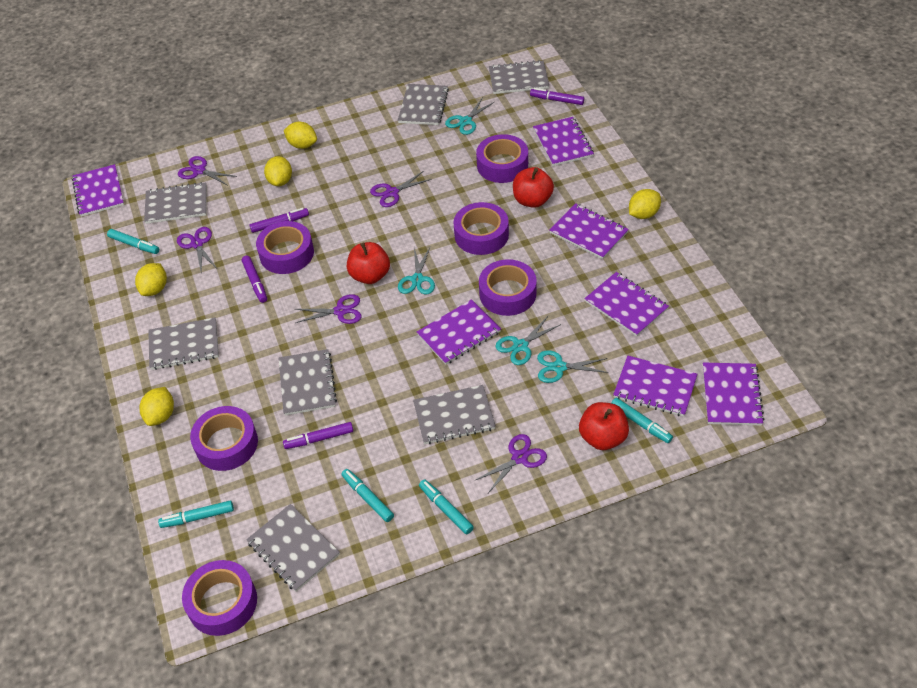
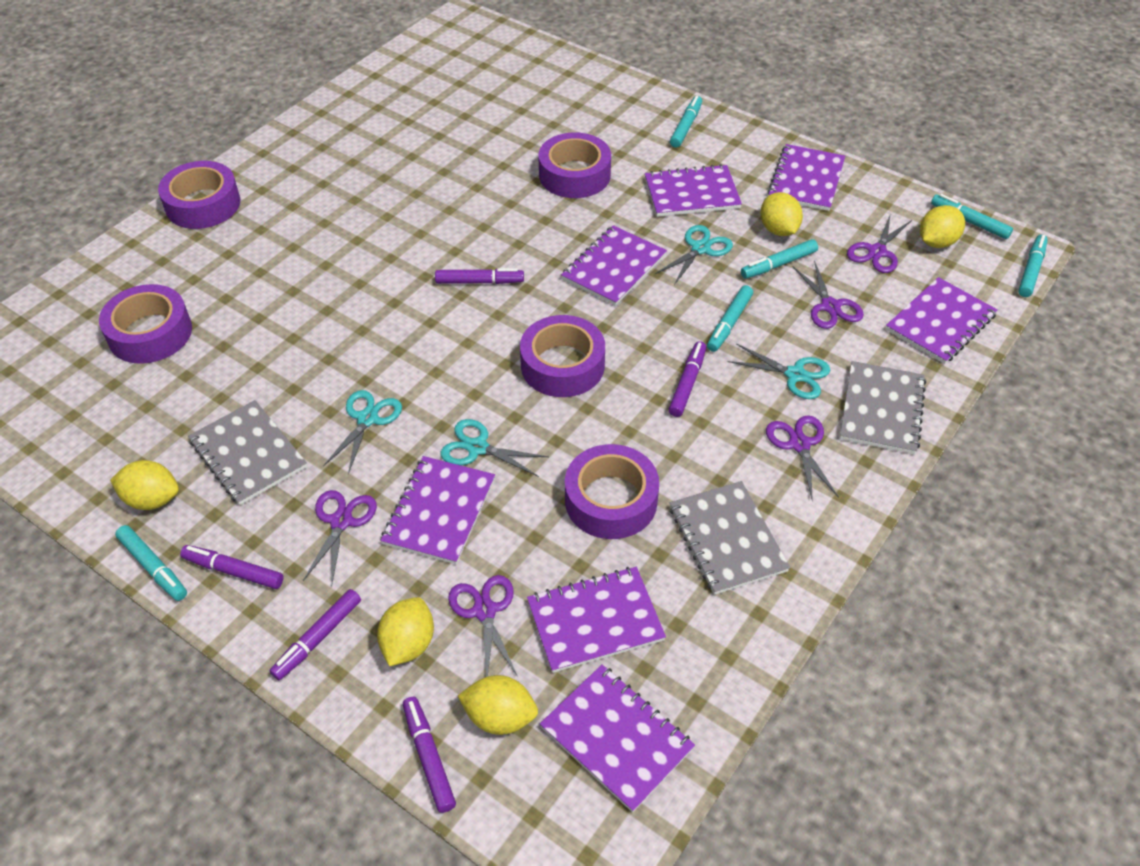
grey notebook: 7 -> 3
purple marker: 4 -> 5
purple tape: 6 -> 5
red apple: 3 -> 0
turquoise marker: 5 -> 6

